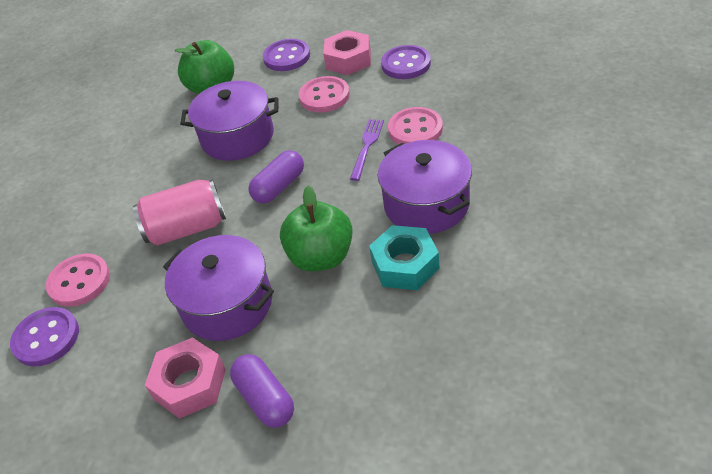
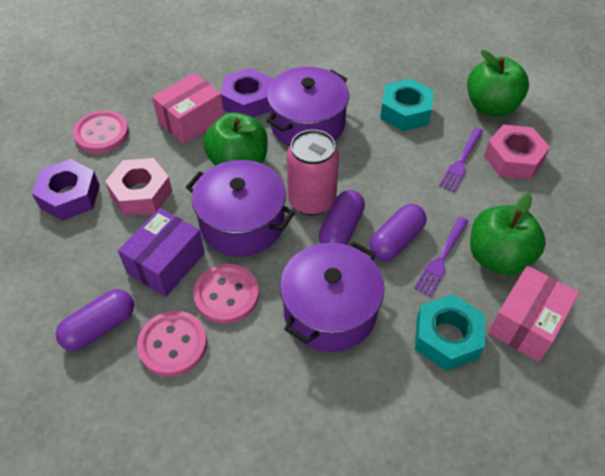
green apple: 2 -> 3
pink box: 0 -> 2
purple box: 0 -> 1
purple button: 3 -> 0
purple capsule: 2 -> 3
purple fork: 1 -> 2
purple nut: 0 -> 2
turquoise nut: 1 -> 2

